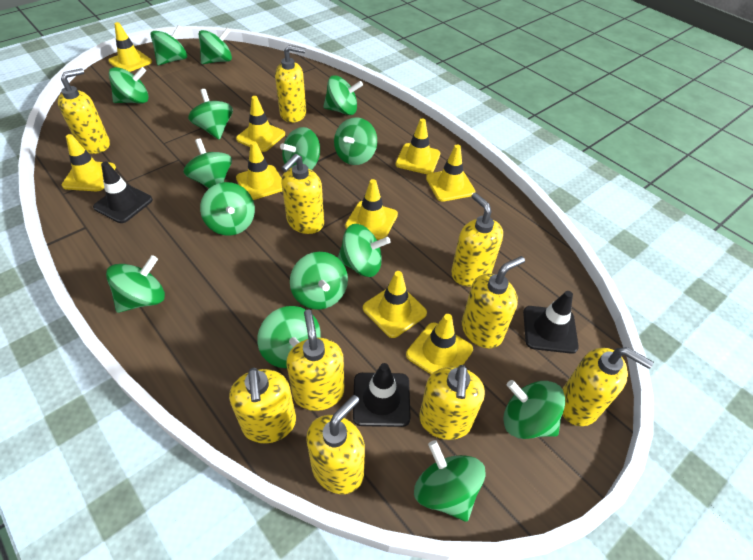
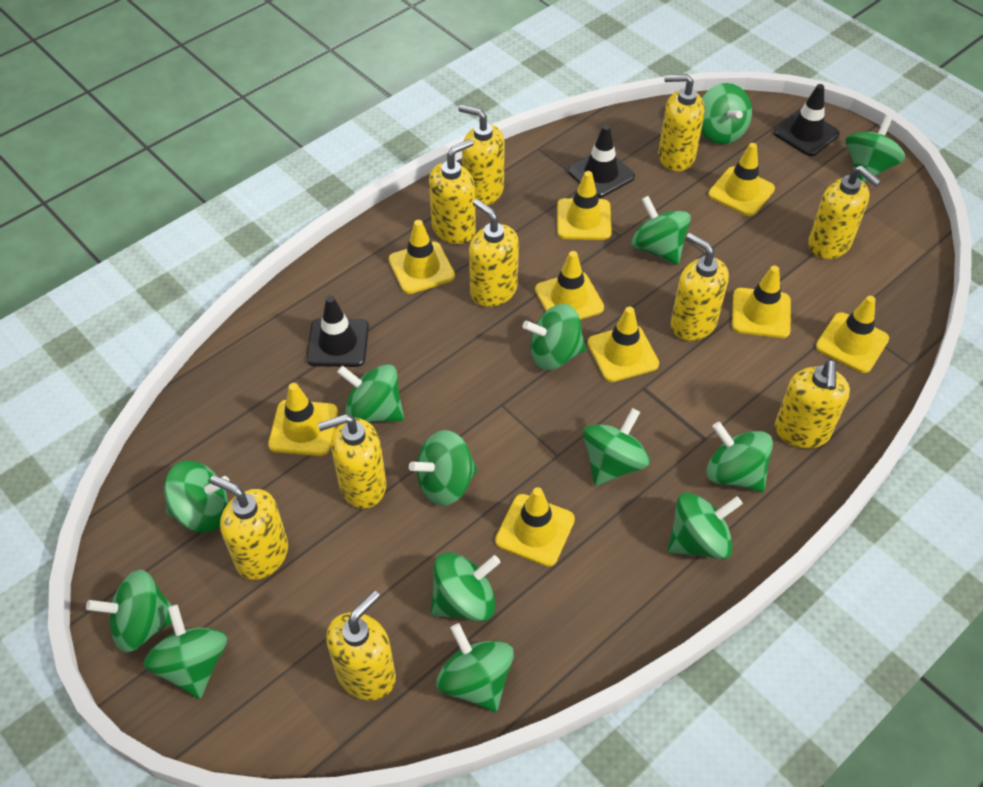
green spinning top: 15 -> 14

